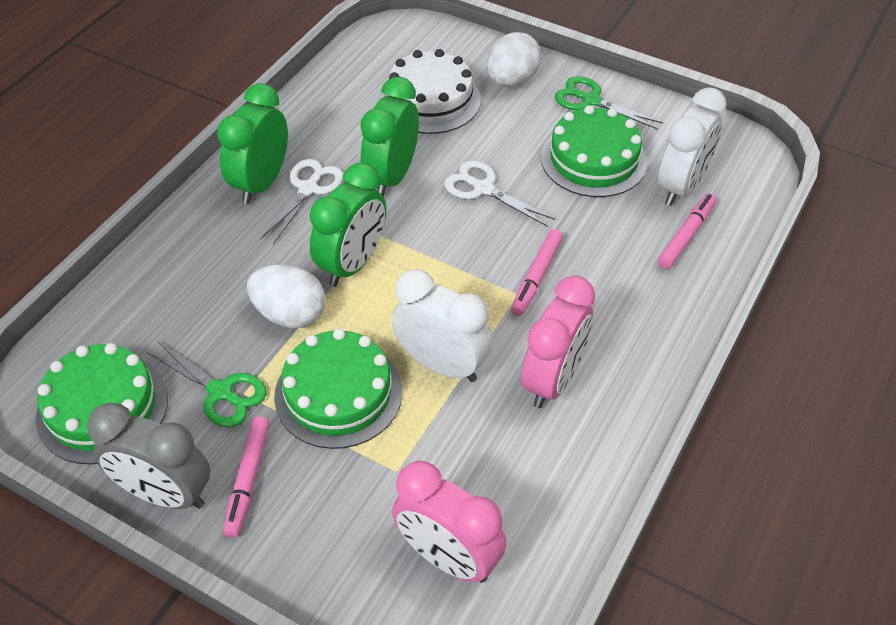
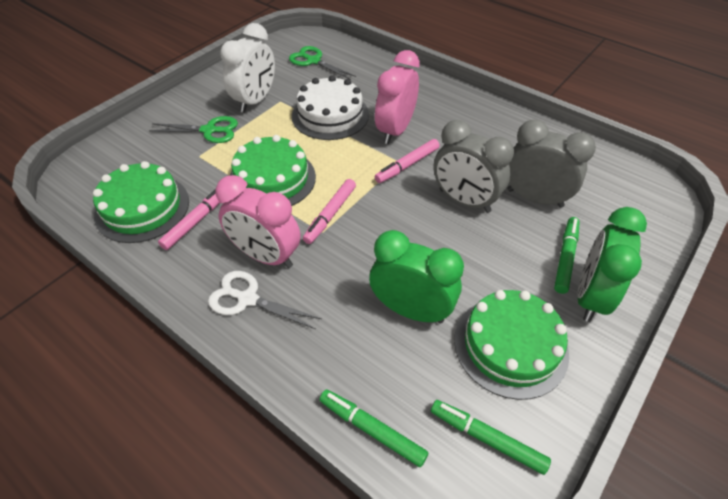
green clock: 3 -> 2
green marker: 0 -> 3
grey clock: 1 -> 2
white clock: 2 -> 1
white egg: 2 -> 0
white scissors: 2 -> 1

